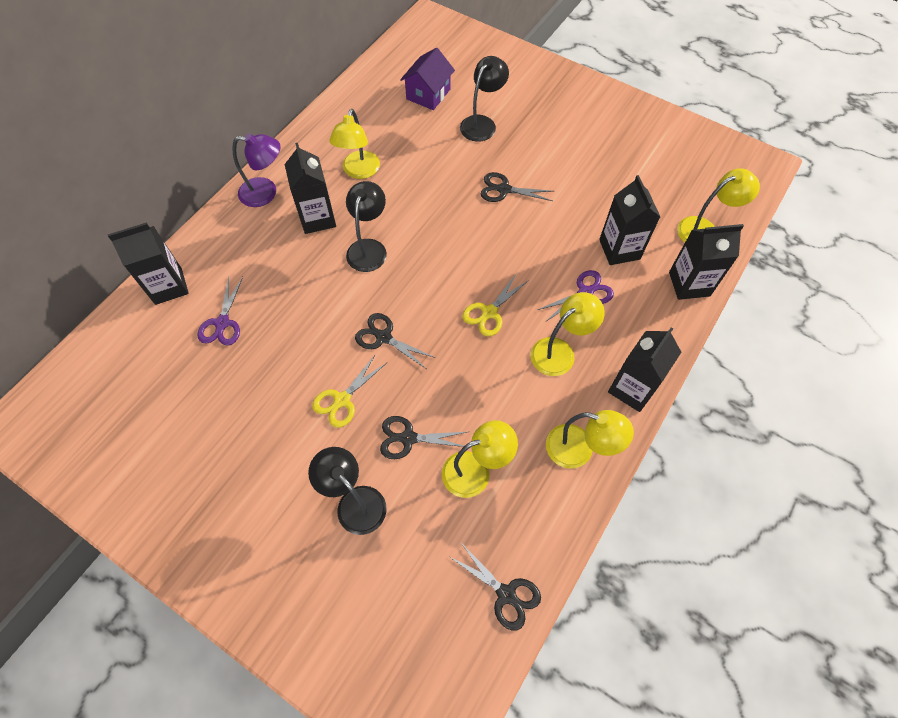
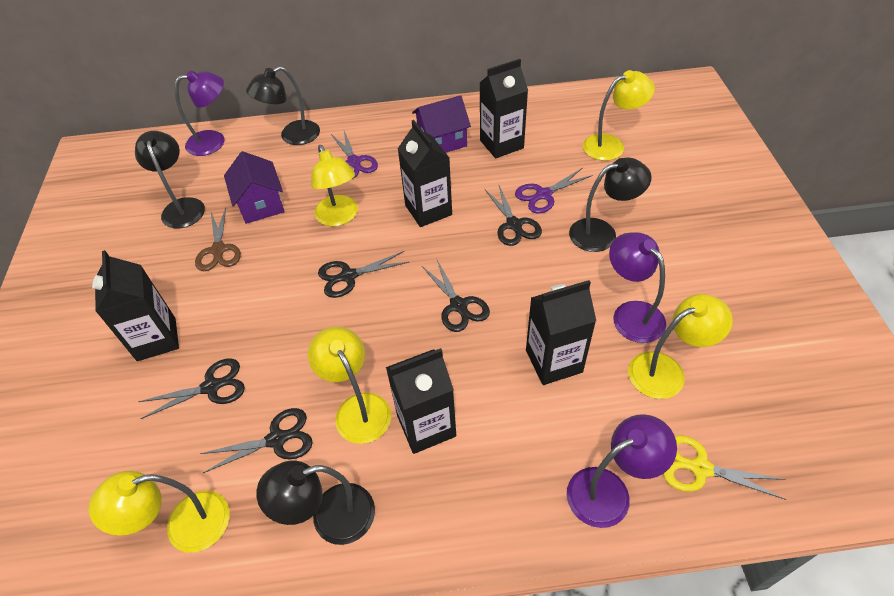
black lamp: 3 -> 4
black scissors: 4 -> 5
brown scissors: 0 -> 1
purple house: 1 -> 2
purple lamp: 1 -> 3
yellow scissors: 2 -> 1

